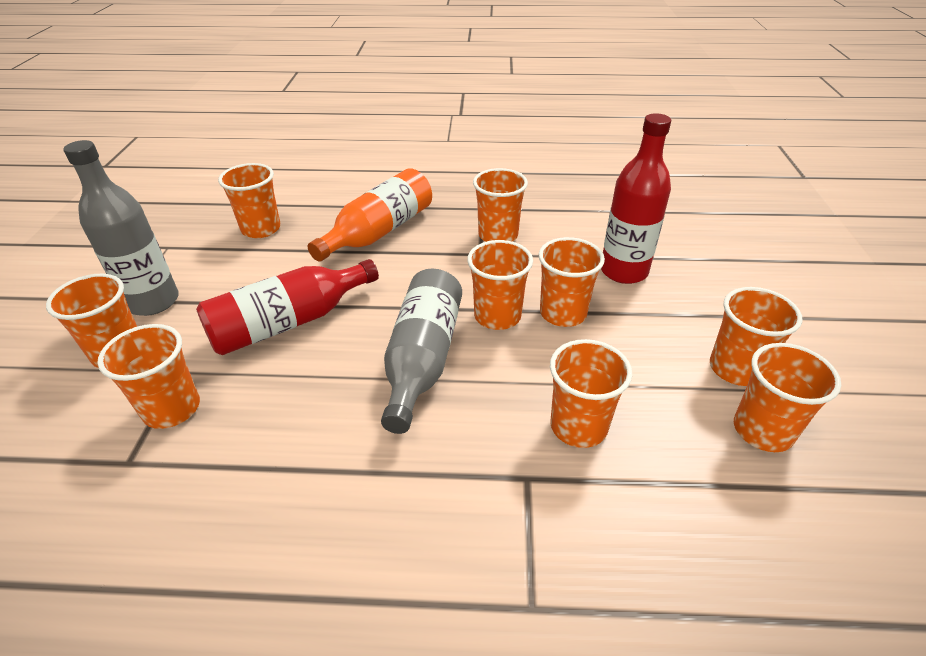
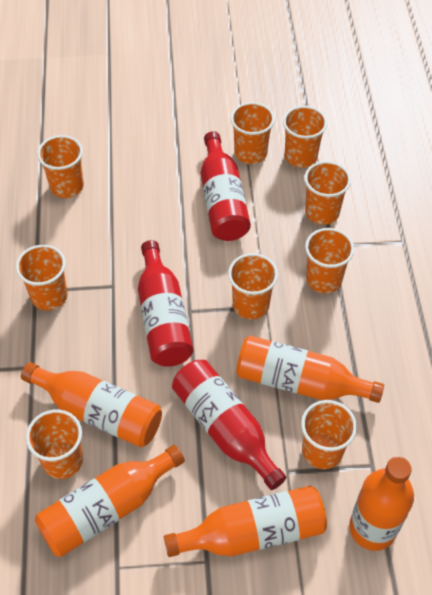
grey bottle: 2 -> 0
orange bottle: 1 -> 5
red bottle: 2 -> 3

